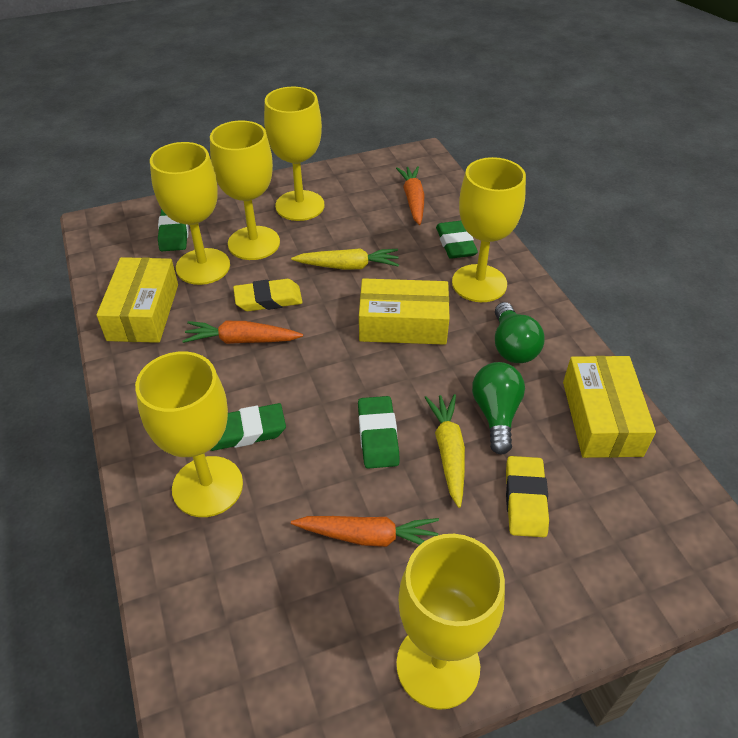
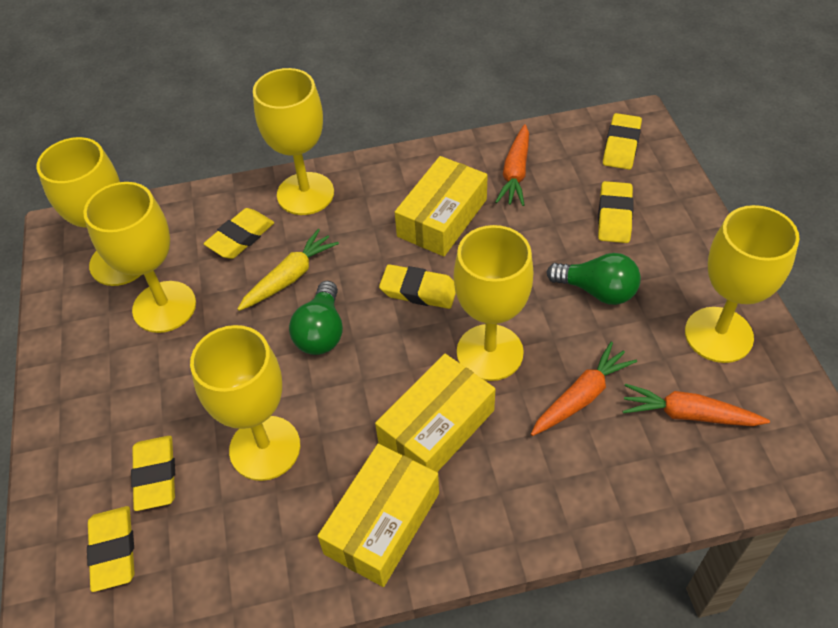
green eraser: 4 -> 0
yellow carrot: 2 -> 1
yellow eraser: 2 -> 6

